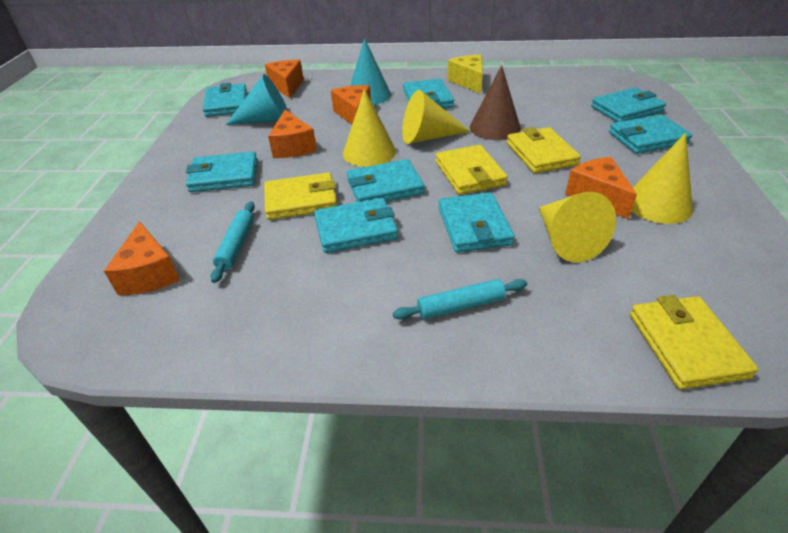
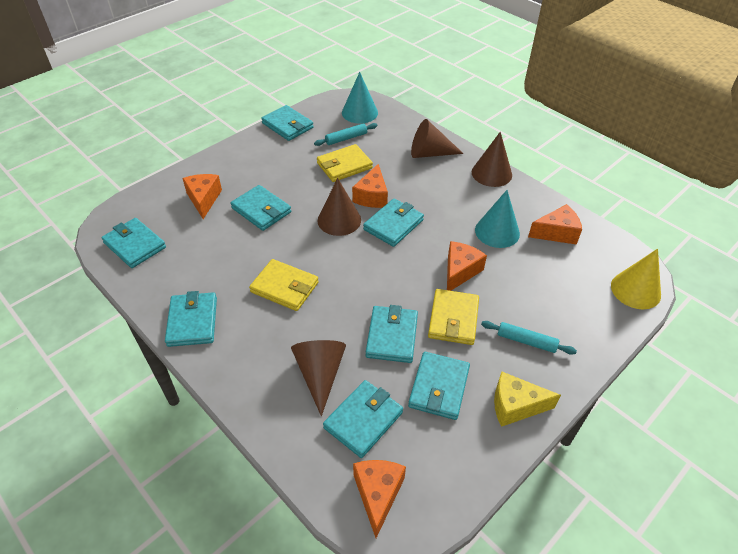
brown cone: 1 -> 4
yellow cone: 4 -> 1
yellow wallet: 4 -> 3

